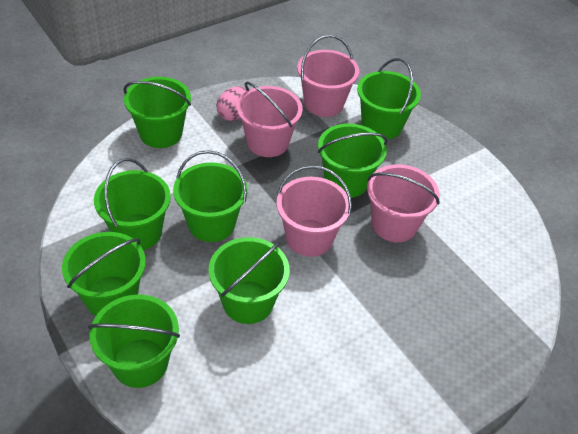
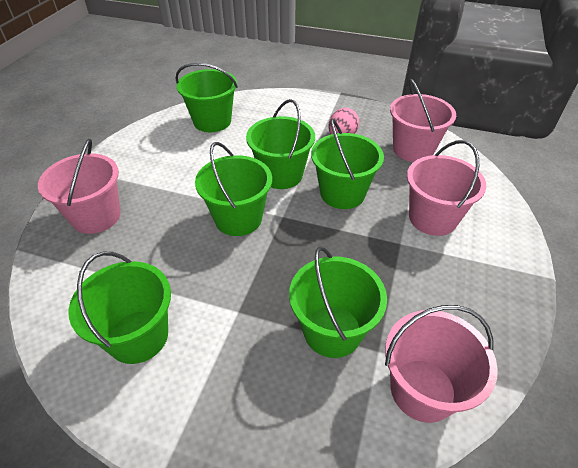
green bucket: 8 -> 6

